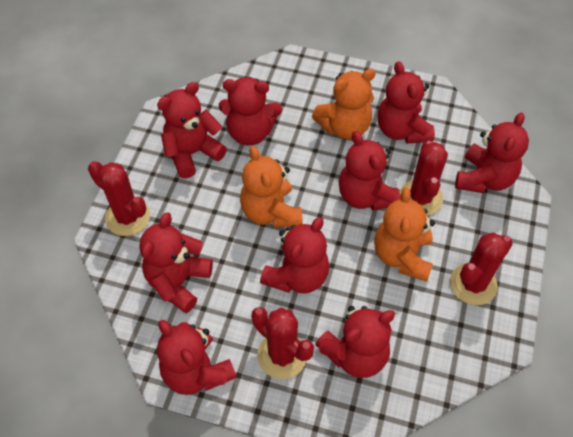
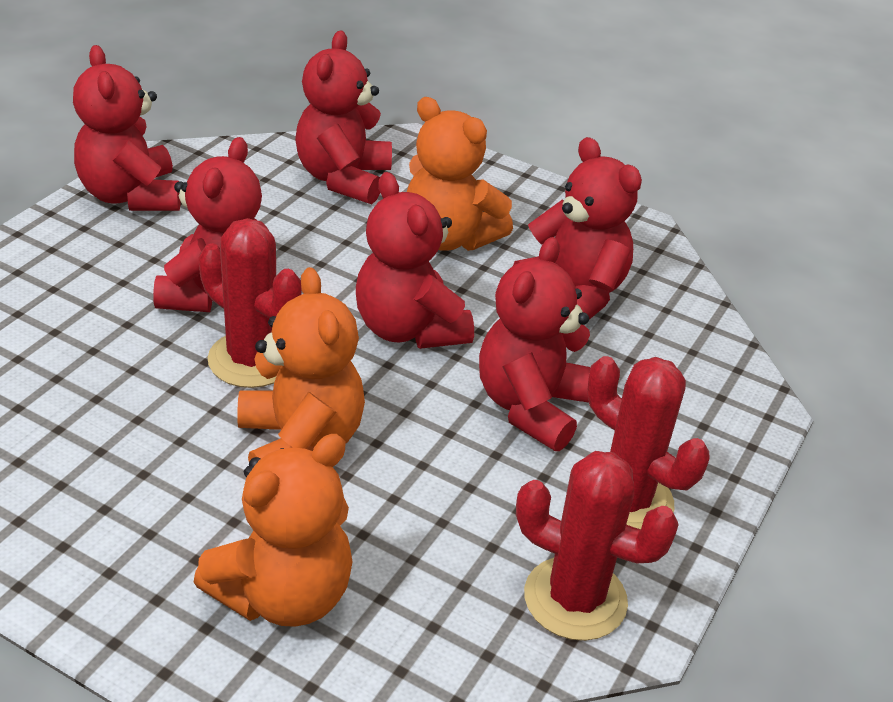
red cactus: 4 -> 3
red teddy bear: 9 -> 6

